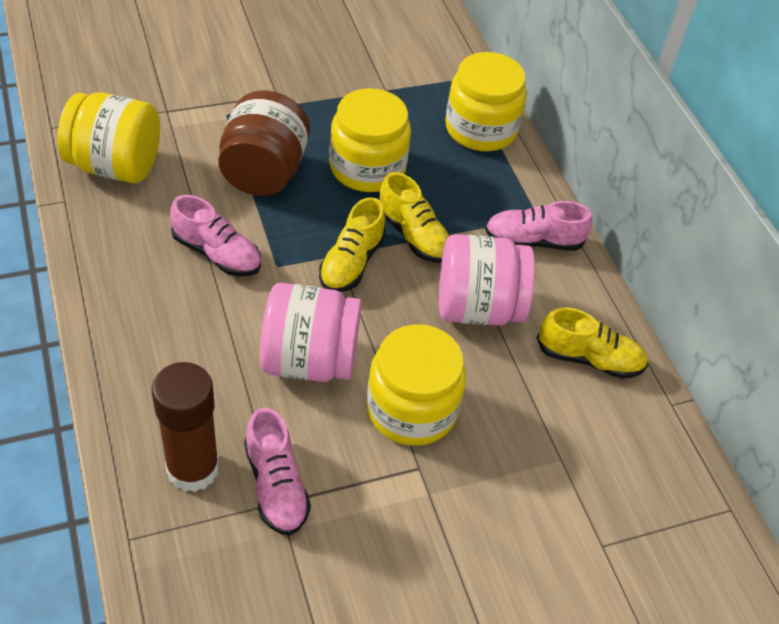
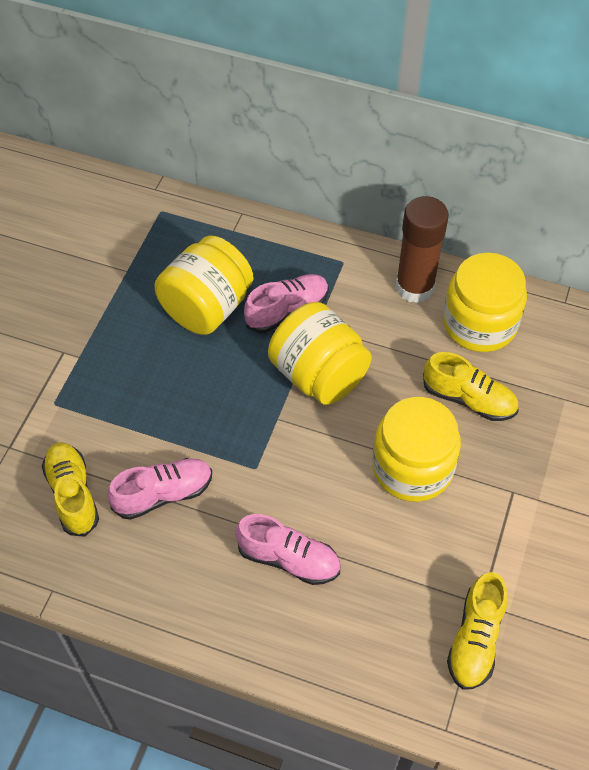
brown jar: 1 -> 0
pink jar: 2 -> 0

